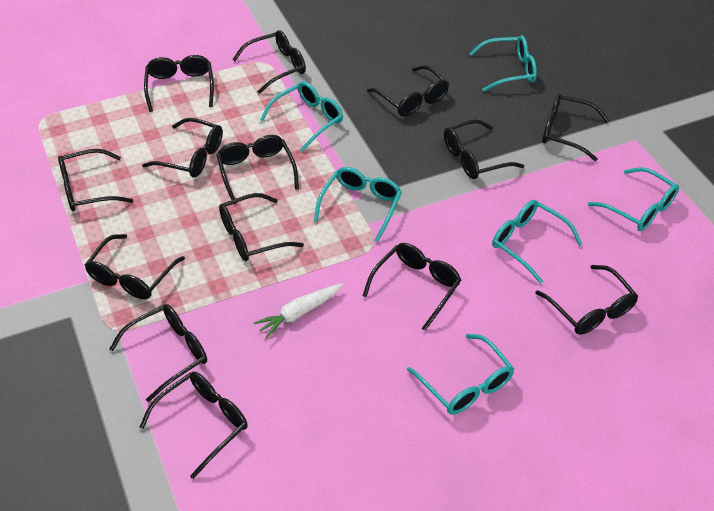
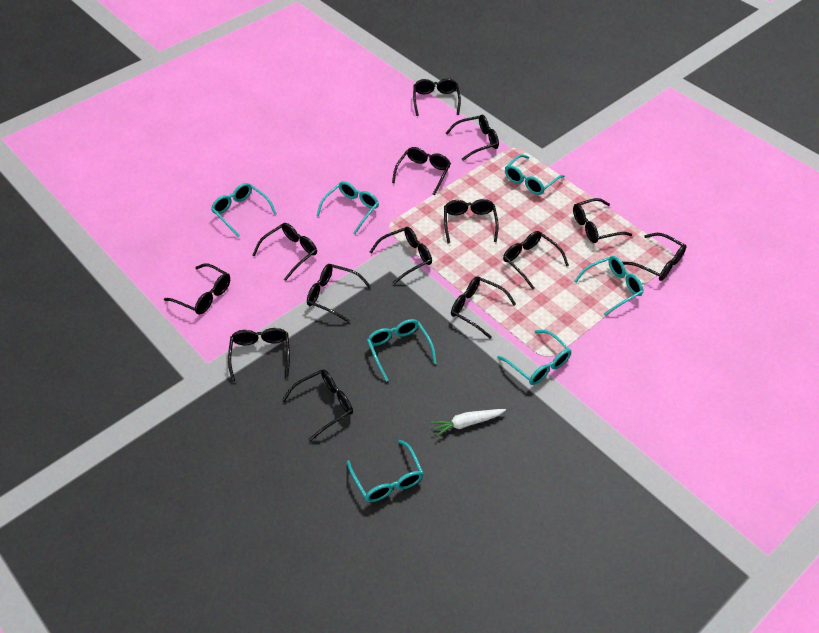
turquoise glasses: 6 -> 7

